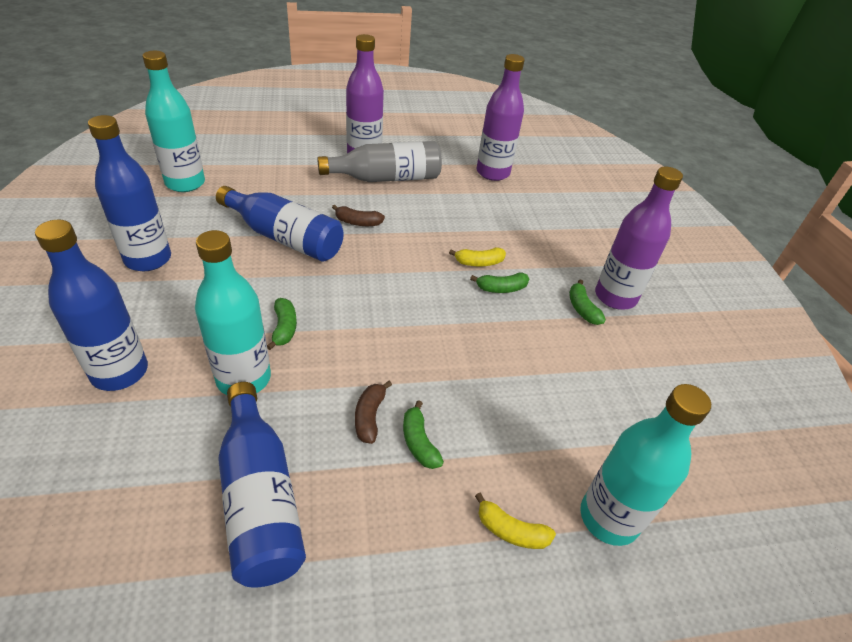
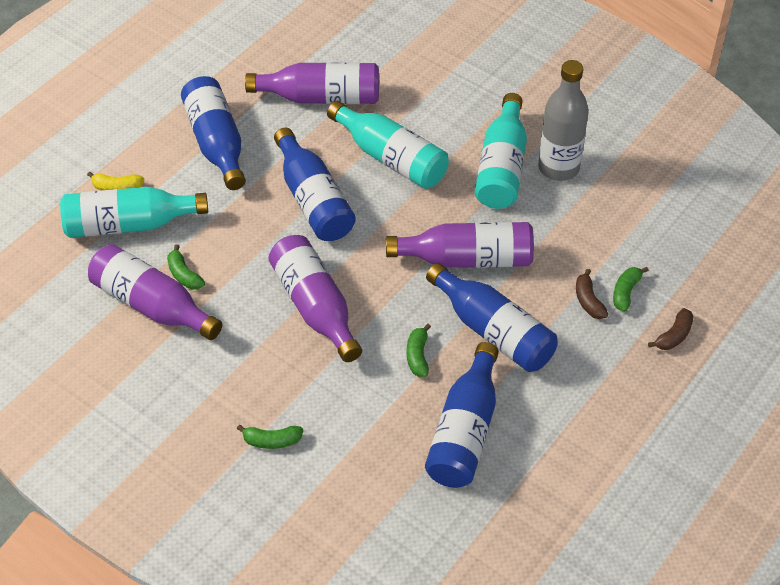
purple bottle: 3 -> 4
yellow banana: 2 -> 1

